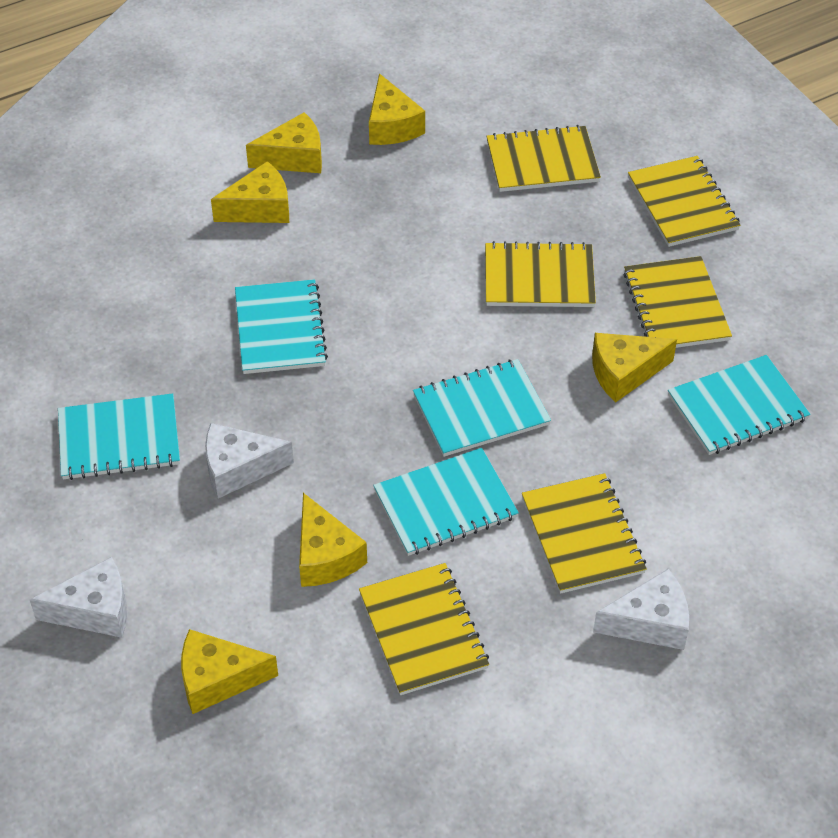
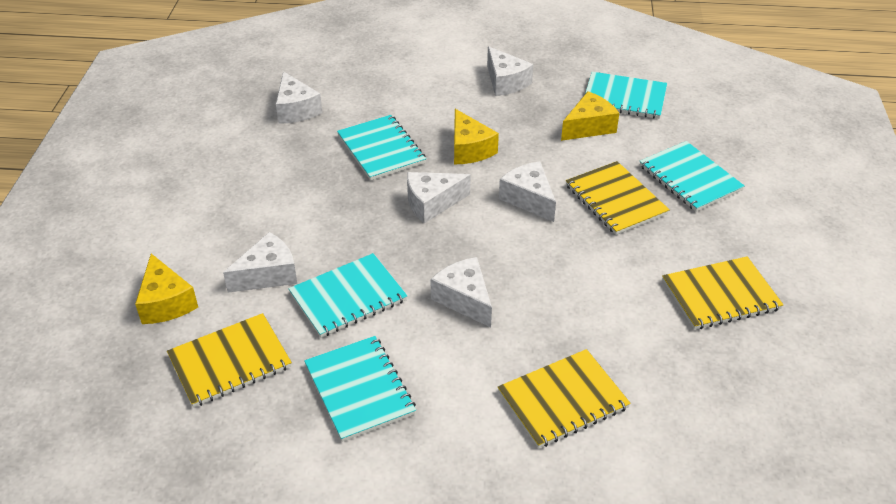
white cheese: 3 -> 6
yellow cheese: 6 -> 3
yellow notebook: 6 -> 4

